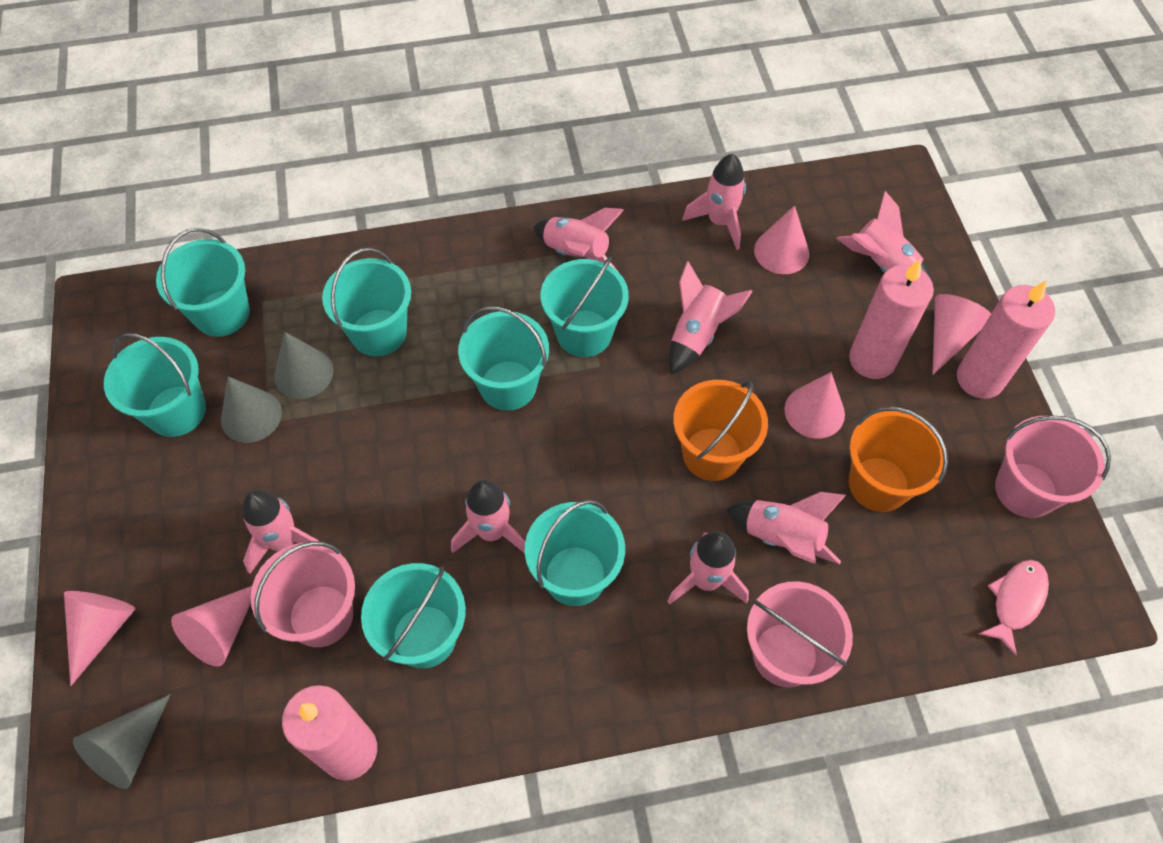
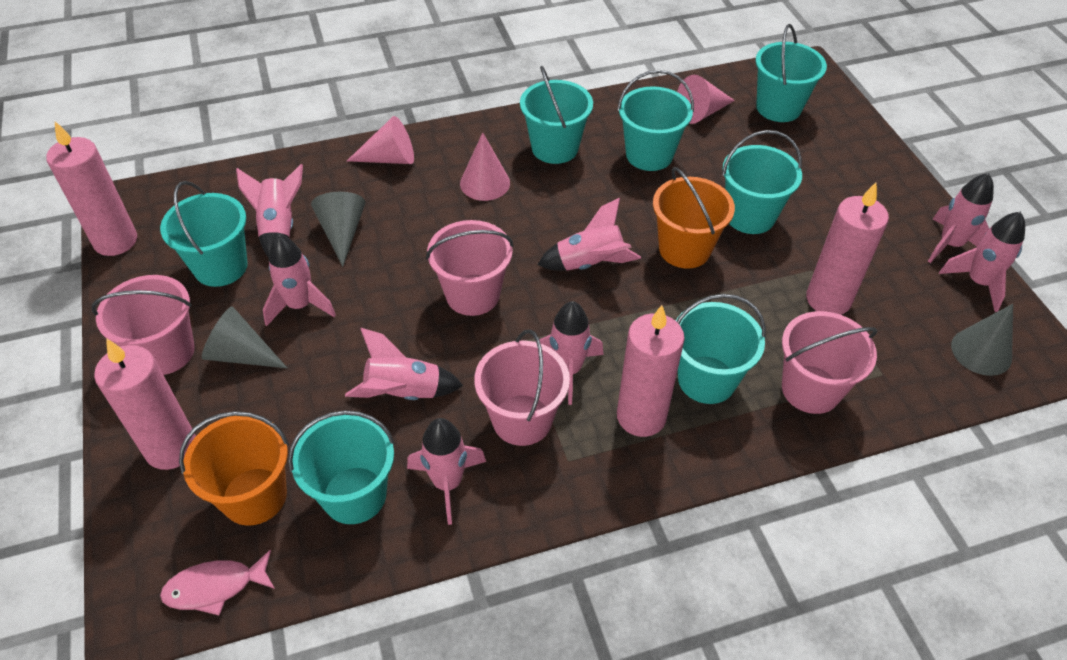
pink bucket: 3 -> 4
pink candle: 3 -> 4
pink cone: 5 -> 3

